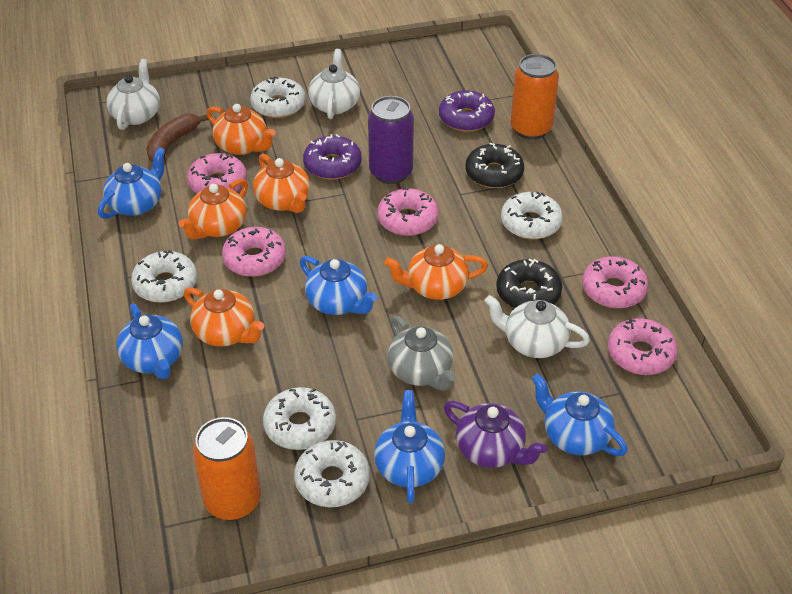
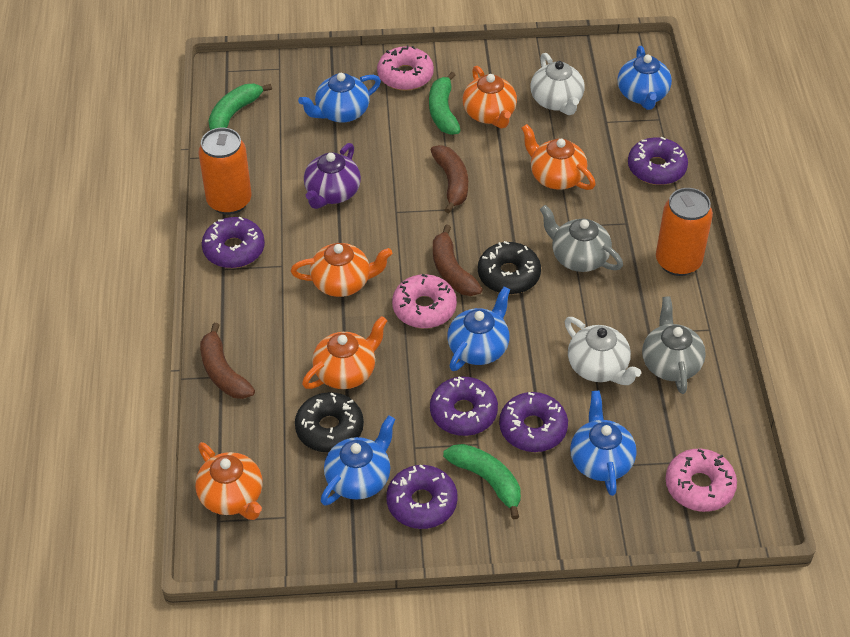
brown banana: 1 -> 3
green banana: 0 -> 3
grey teapot: 1 -> 2
pink donut: 5 -> 3
purple can: 1 -> 0
purple donut: 2 -> 5
white donut: 5 -> 0
white teapot: 3 -> 2

